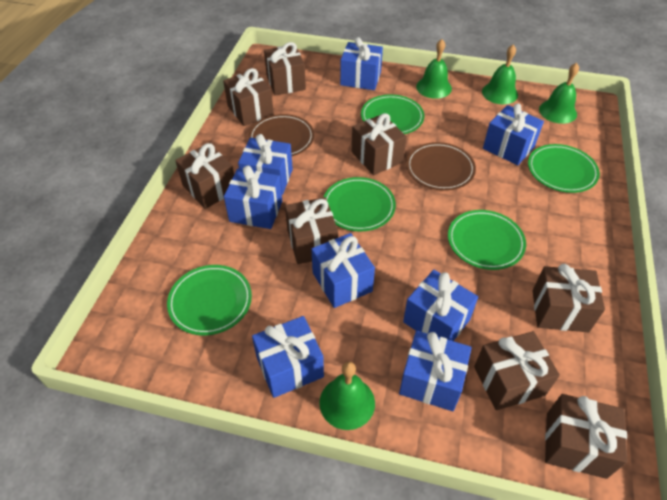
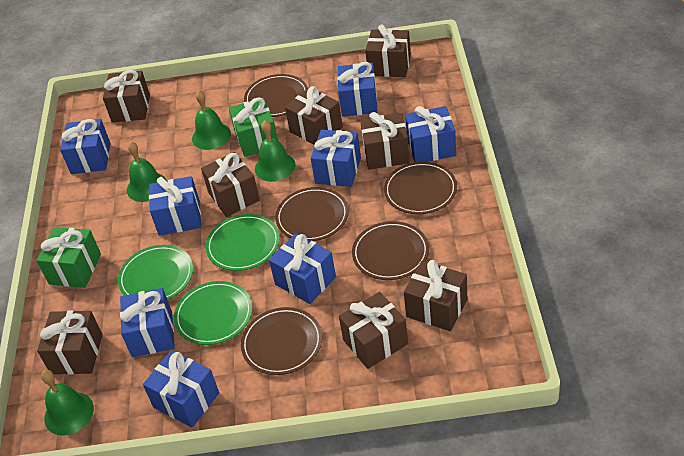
brown plate: 2 -> 5
green gift: 0 -> 2
green plate: 5 -> 3

